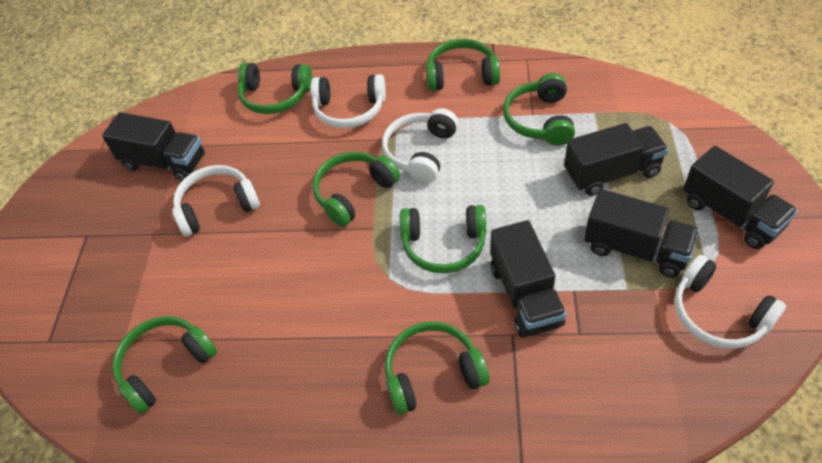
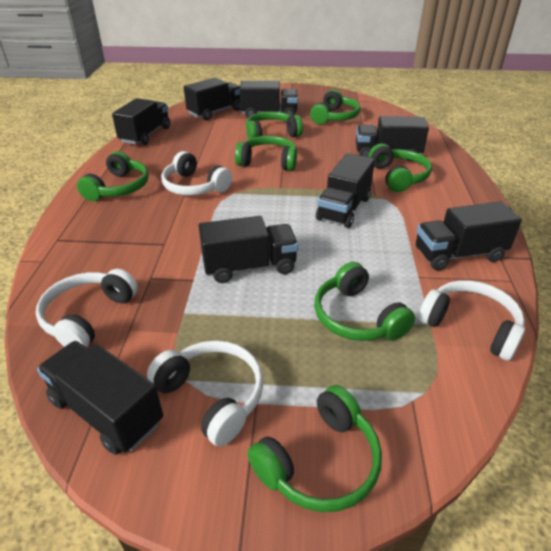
black truck: 5 -> 8

